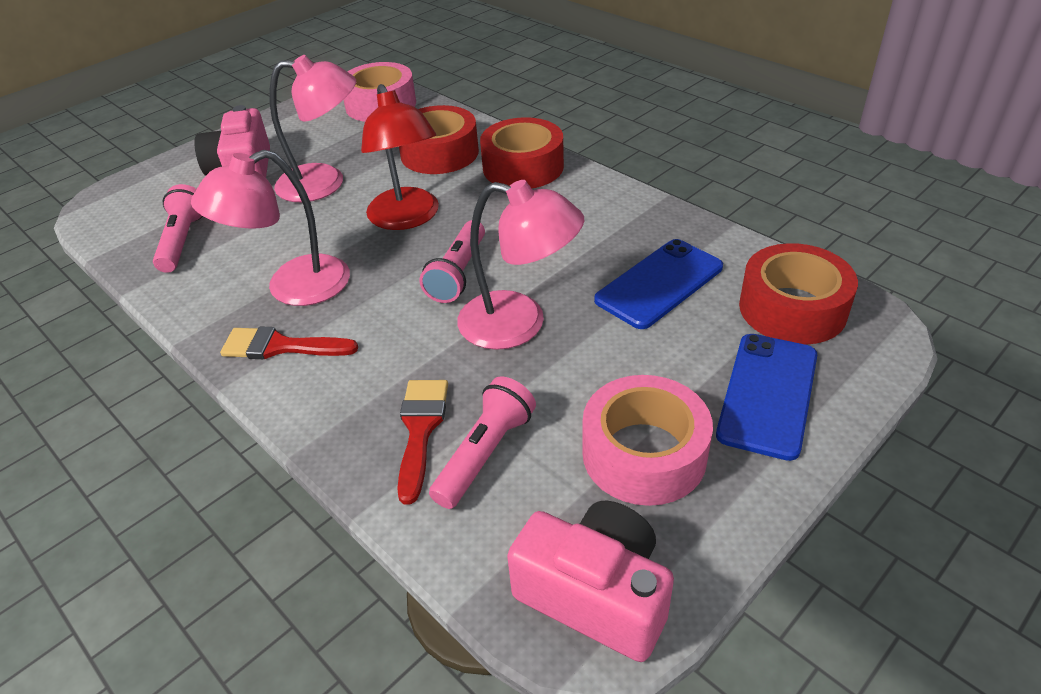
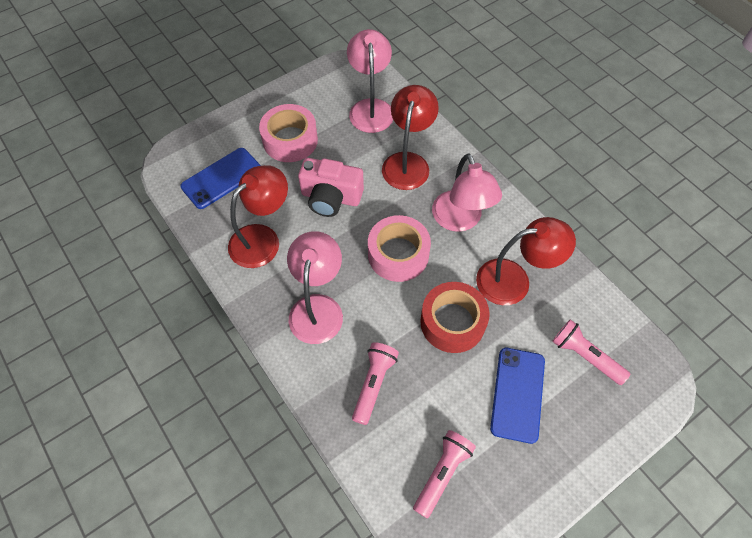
pink camera: 2 -> 1
red brush: 2 -> 0
red lamp: 1 -> 3
red tape: 3 -> 1

